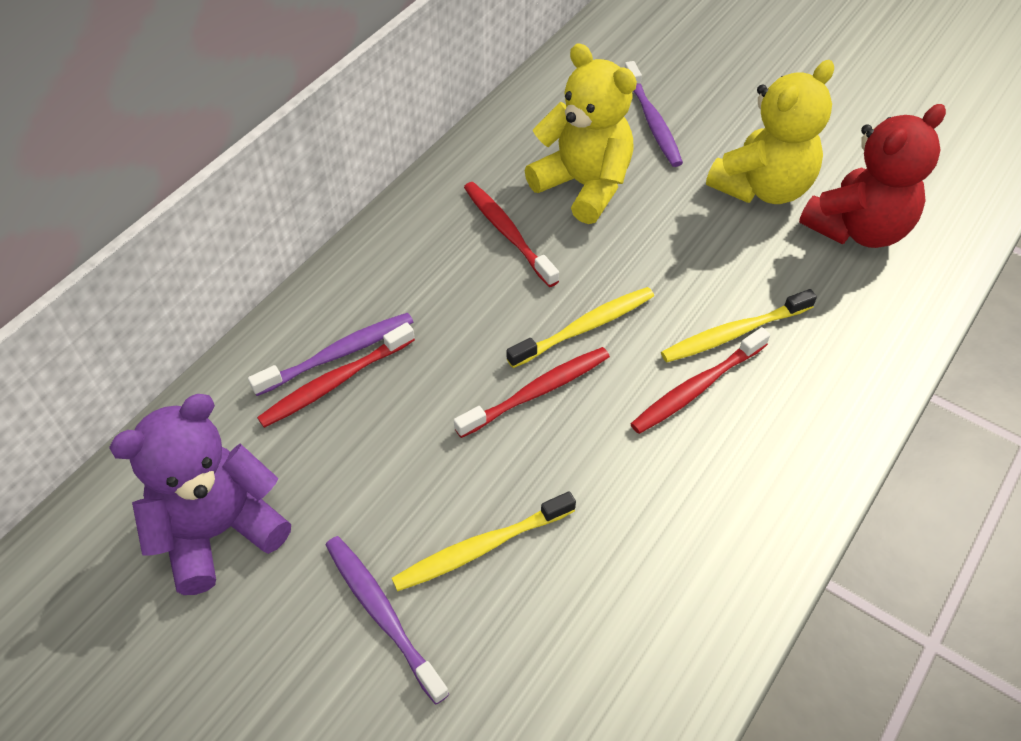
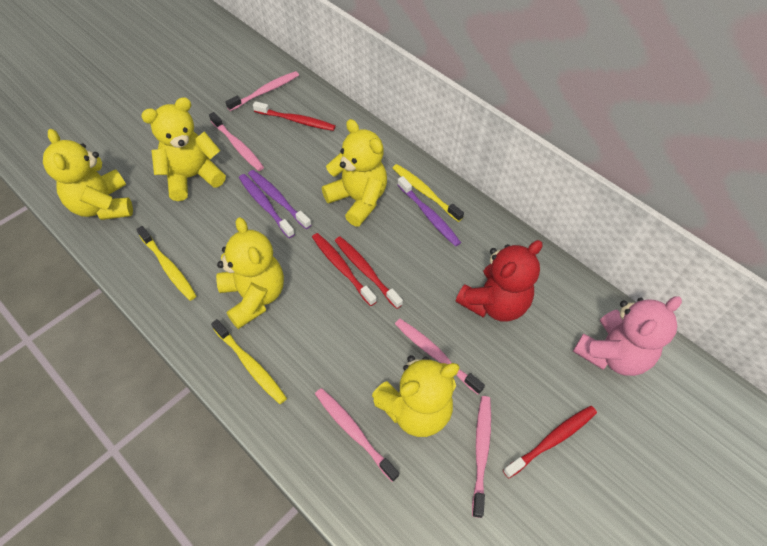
pink teddy bear: 0 -> 1
pink toothbrush: 0 -> 5
purple teddy bear: 1 -> 0
yellow teddy bear: 2 -> 5

